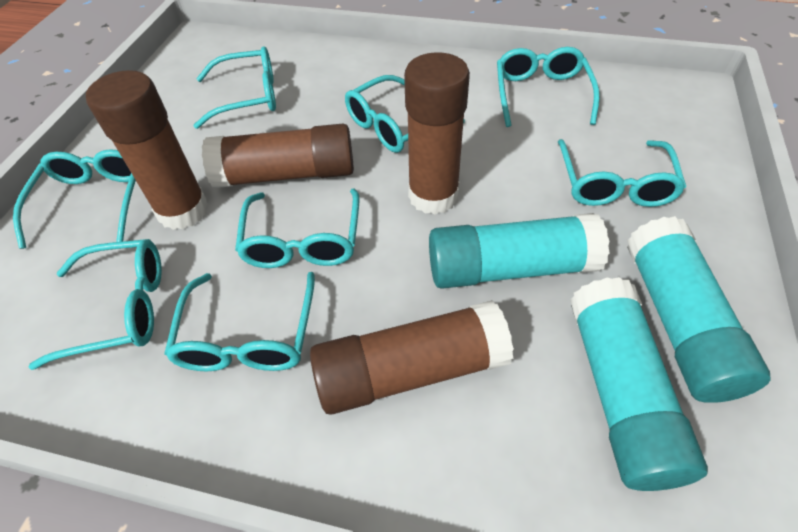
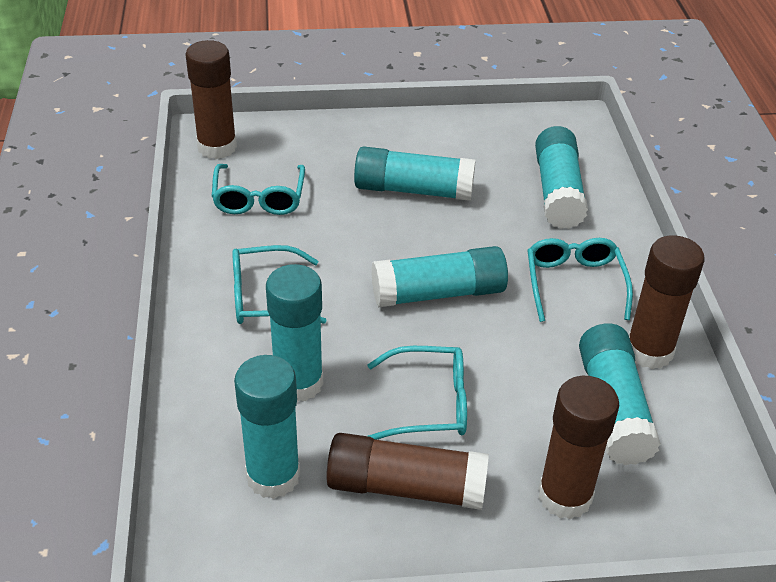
turquoise glasses: 8 -> 4
turquoise glue stick: 3 -> 6

